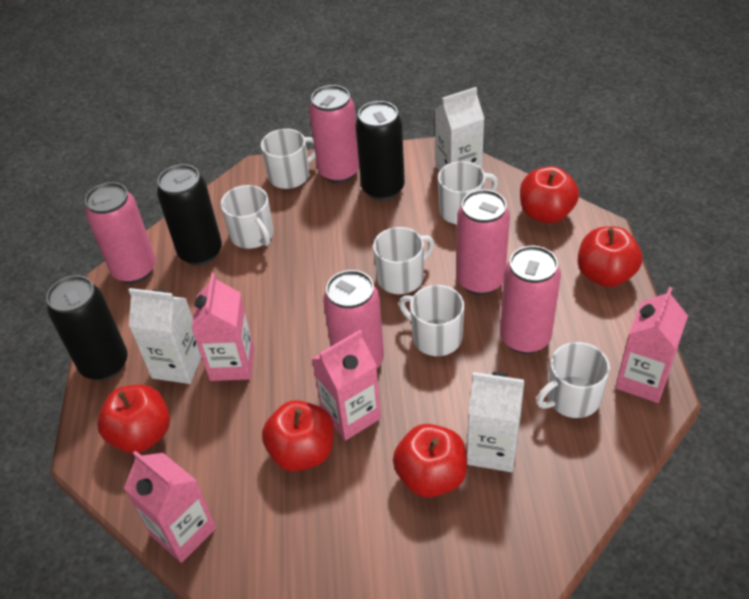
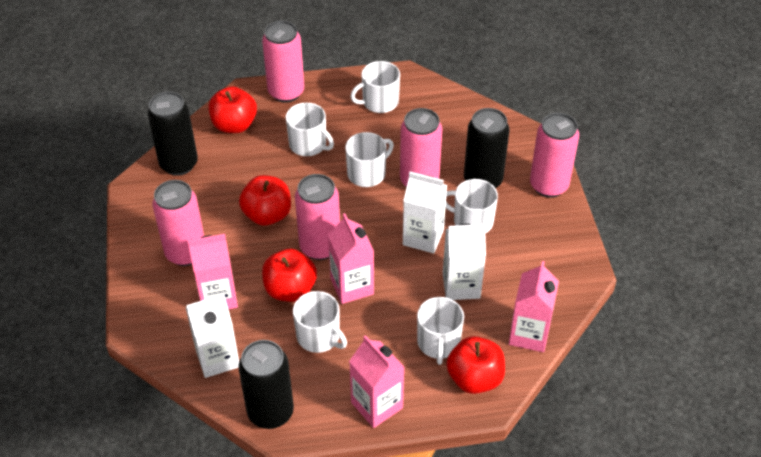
red apple: 5 -> 4

